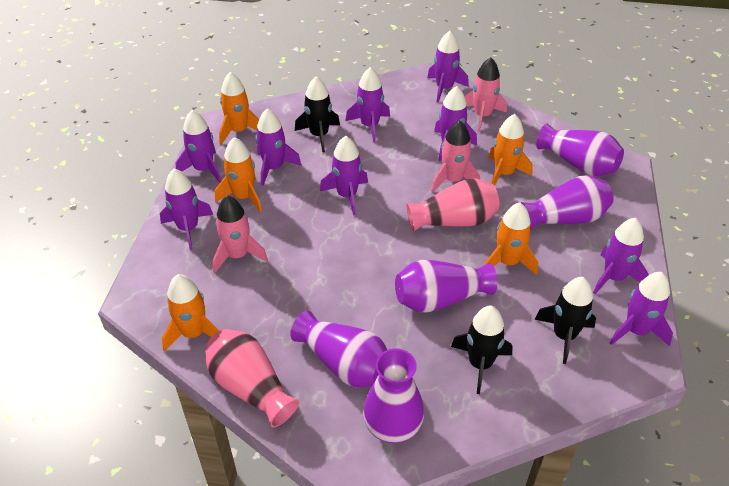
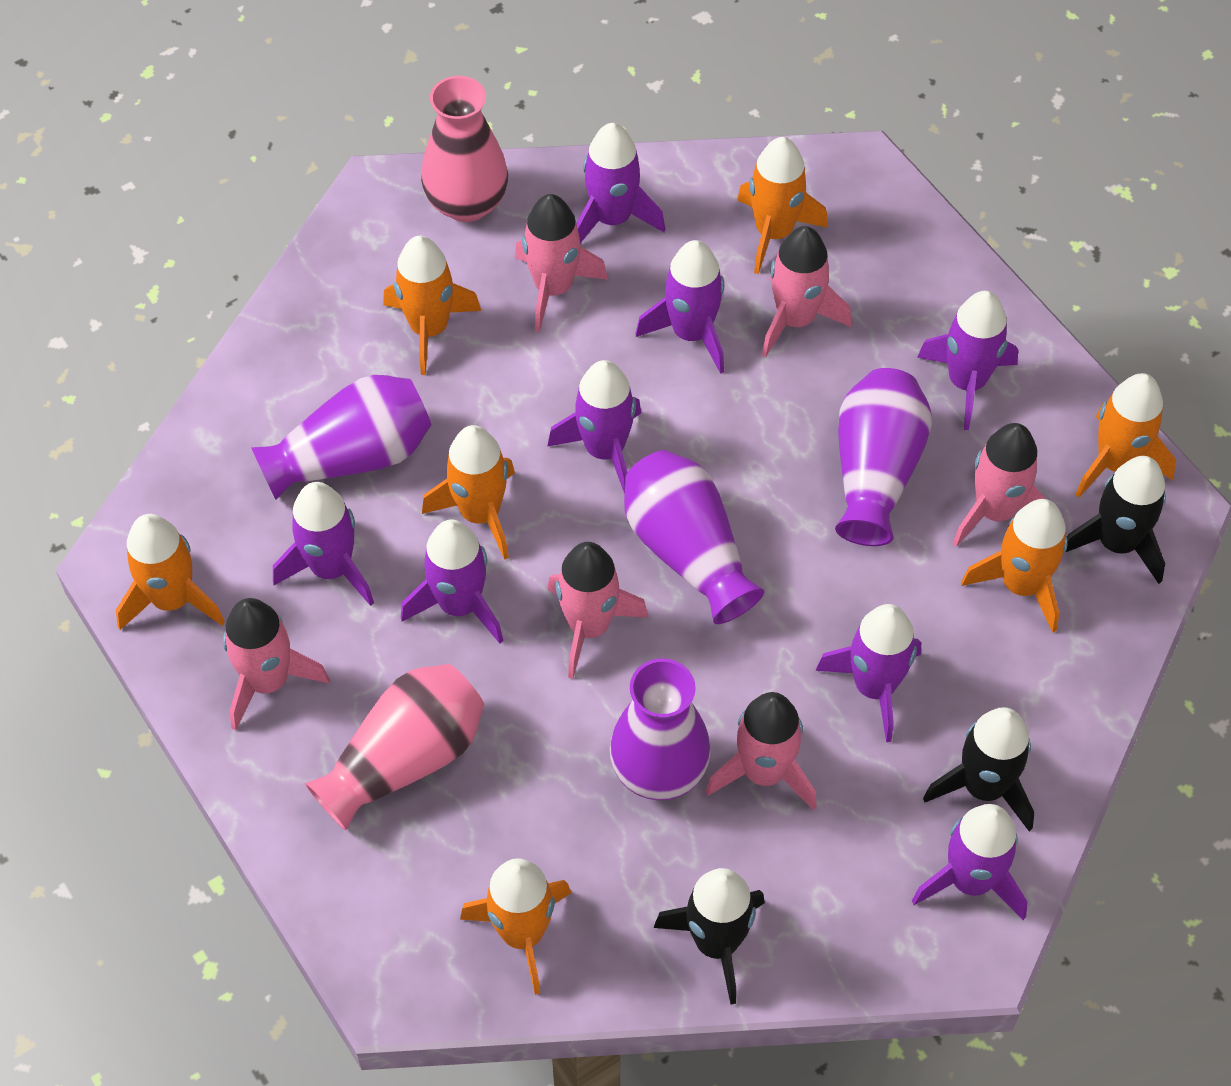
orange rocket: 5 -> 7
pink rocket: 3 -> 6
purple rocket: 9 -> 8
purple vase: 5 -> 4

